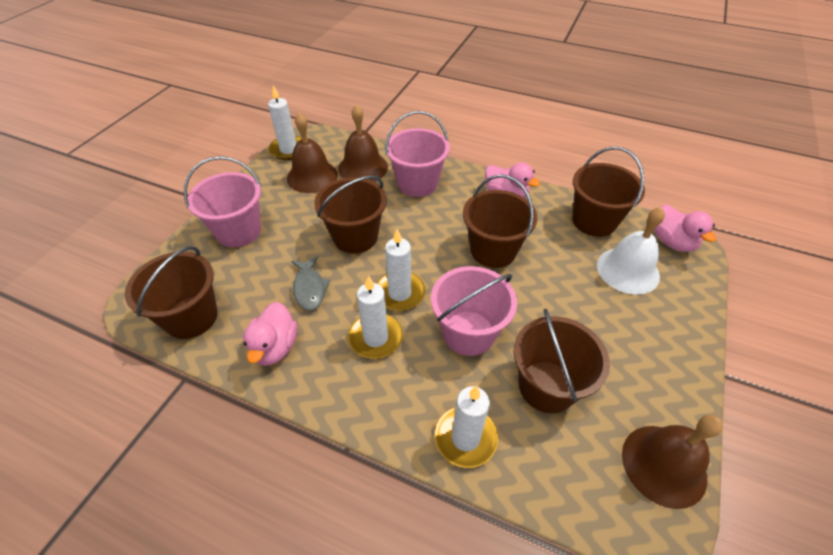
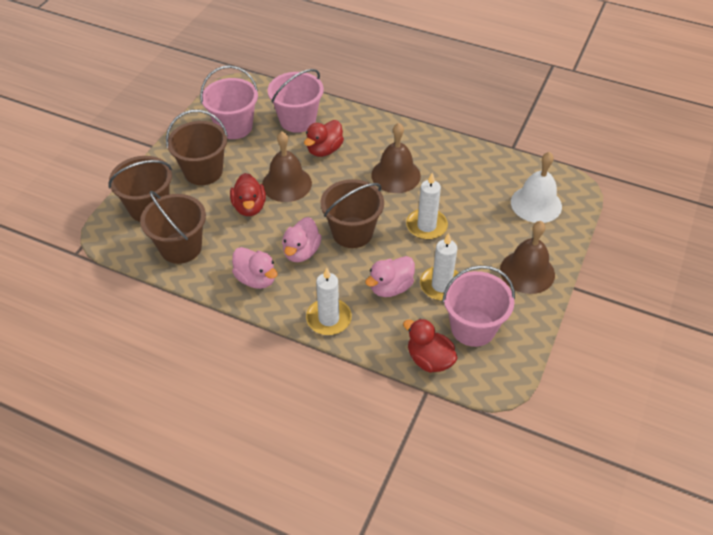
brown bucket: 5 -> 4
grey fish: 1 -> 0
red duck: 0 -> 3
white candle: 4 -> 3

